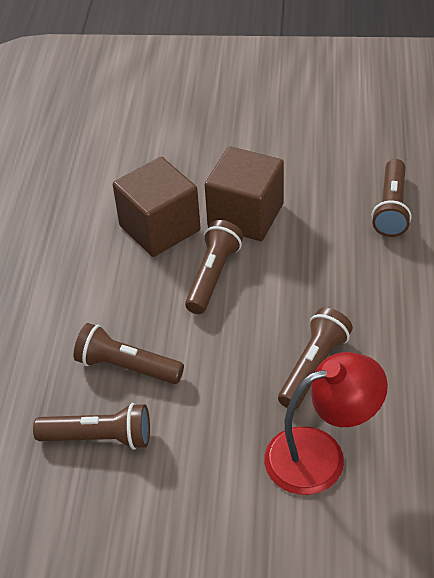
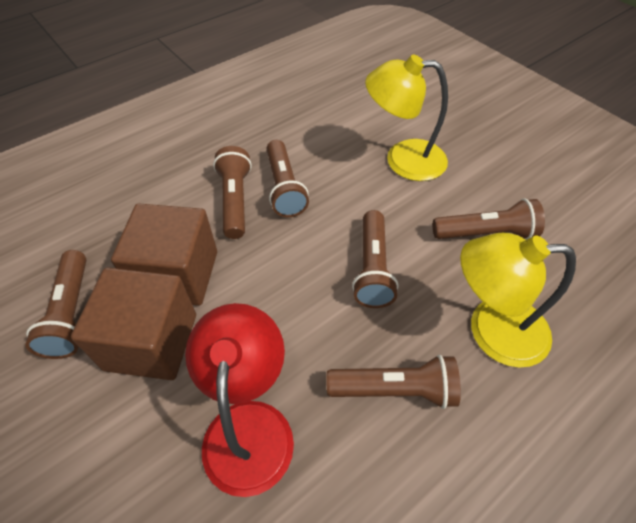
brown flashlight: 5 -> 6
yellow lamp: 0 -> 2

